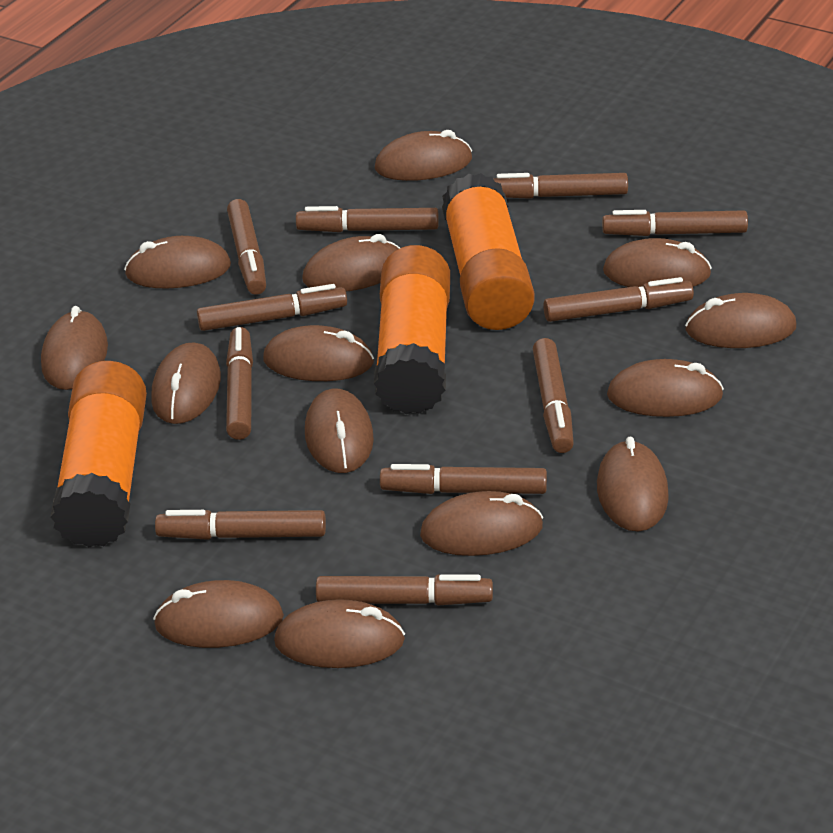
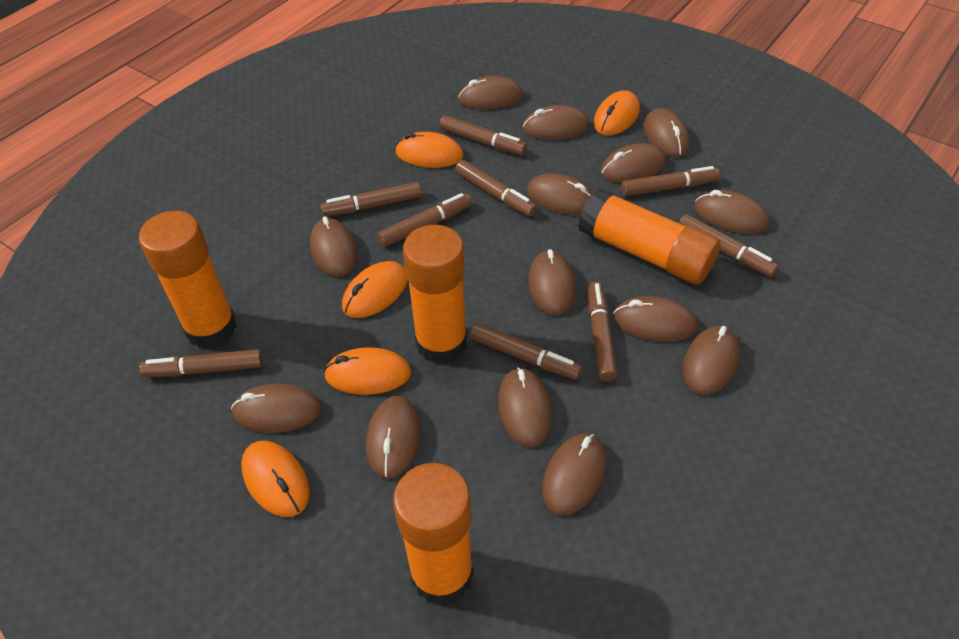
brown marker: 11 -> 9
orange glue stick: 3 -> 4
orange mouse: 0 -> 5

